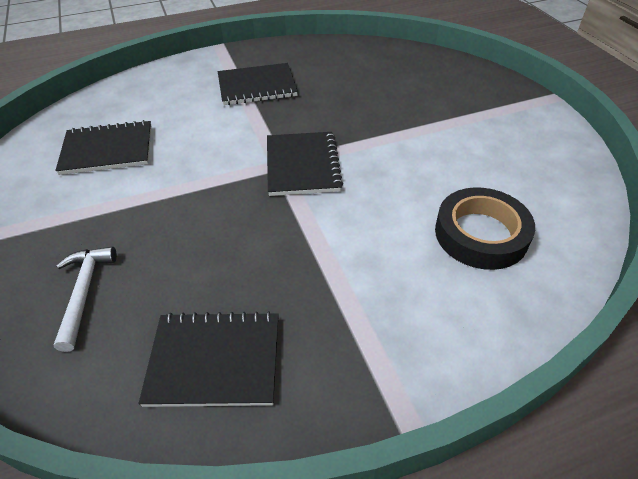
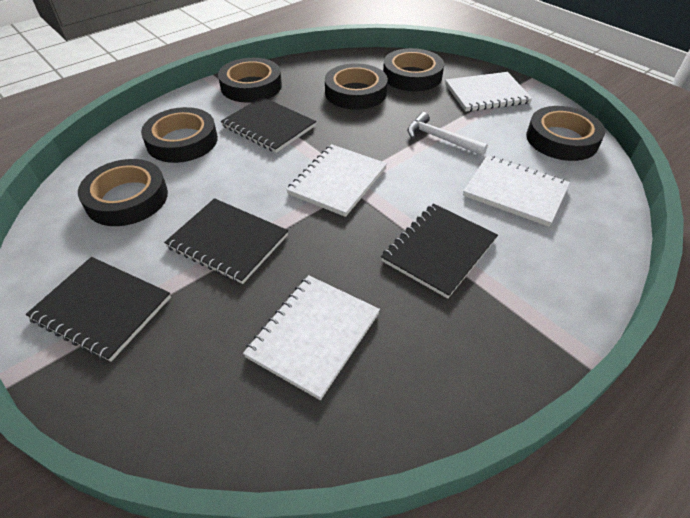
black tape: 1 -> 6
white notebook: 0 -> 4

